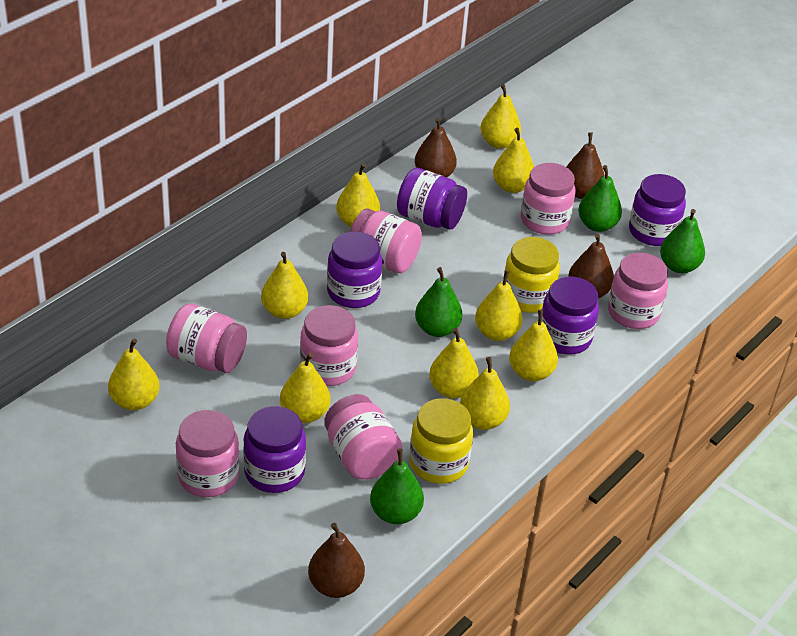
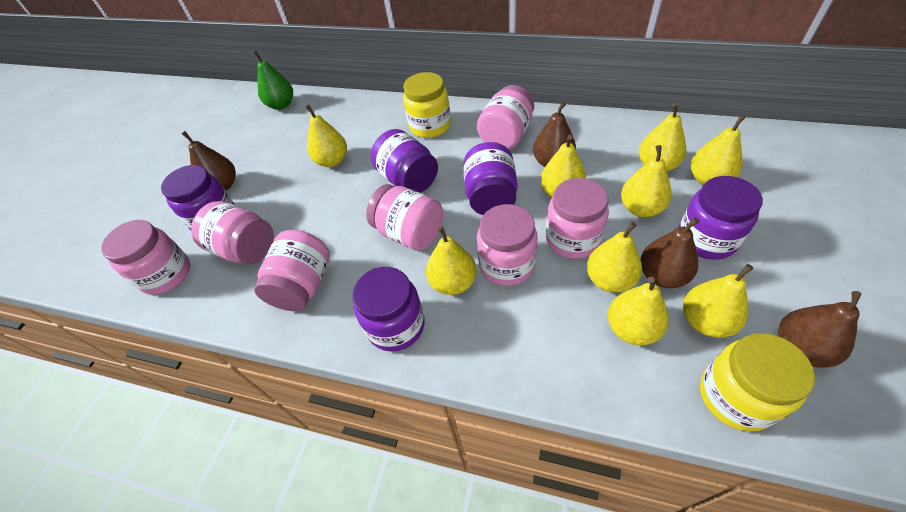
green pear: 4 -> 1
yellow pear: 10 -> 9

